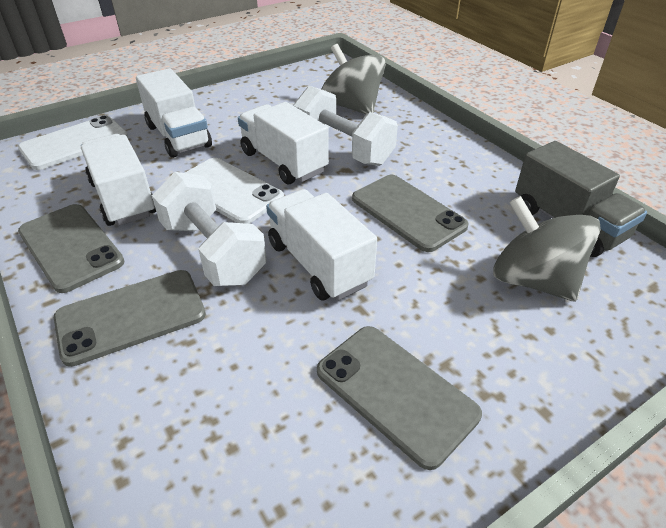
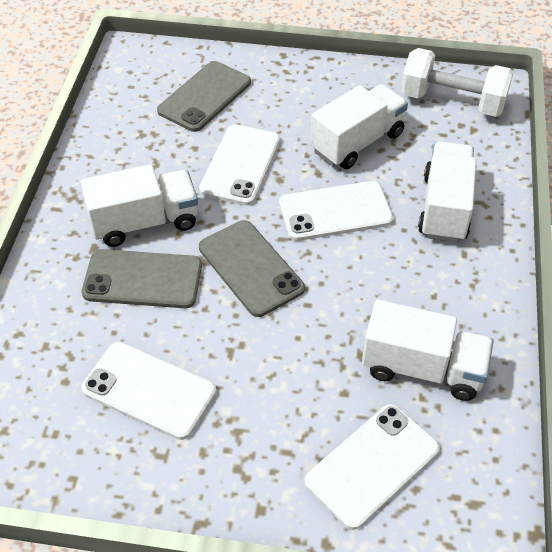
grey phone: 4 -> 3
grey spinning top: 2 -> 0
grey truck: 1 -> 0
white dumbbell: 2 -> 1
white phone: 2 -> 4

